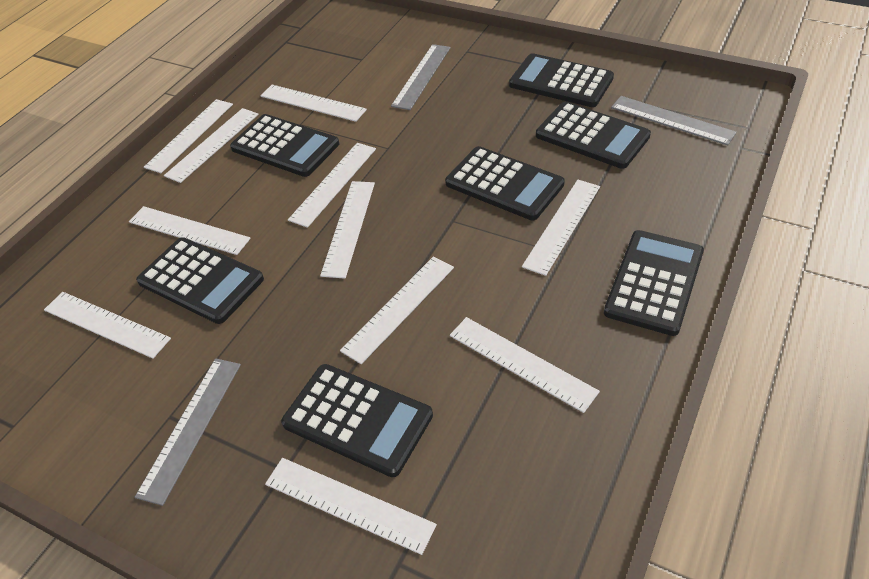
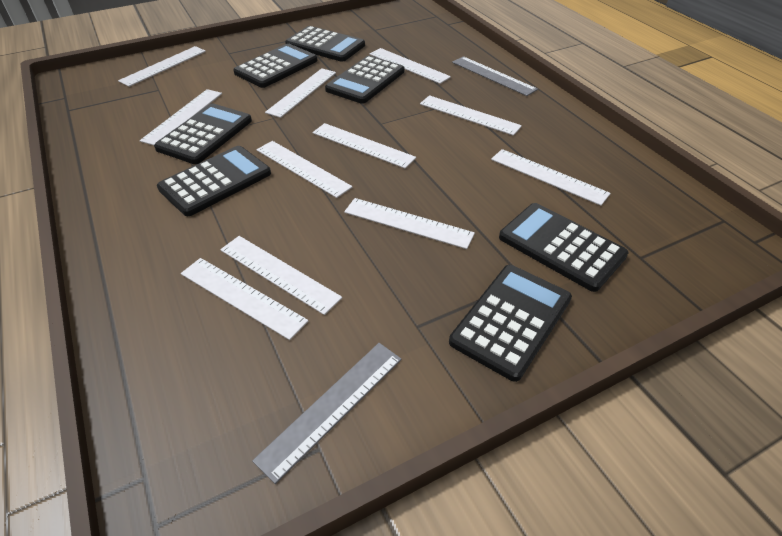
grey ruler: 3 -> 2

